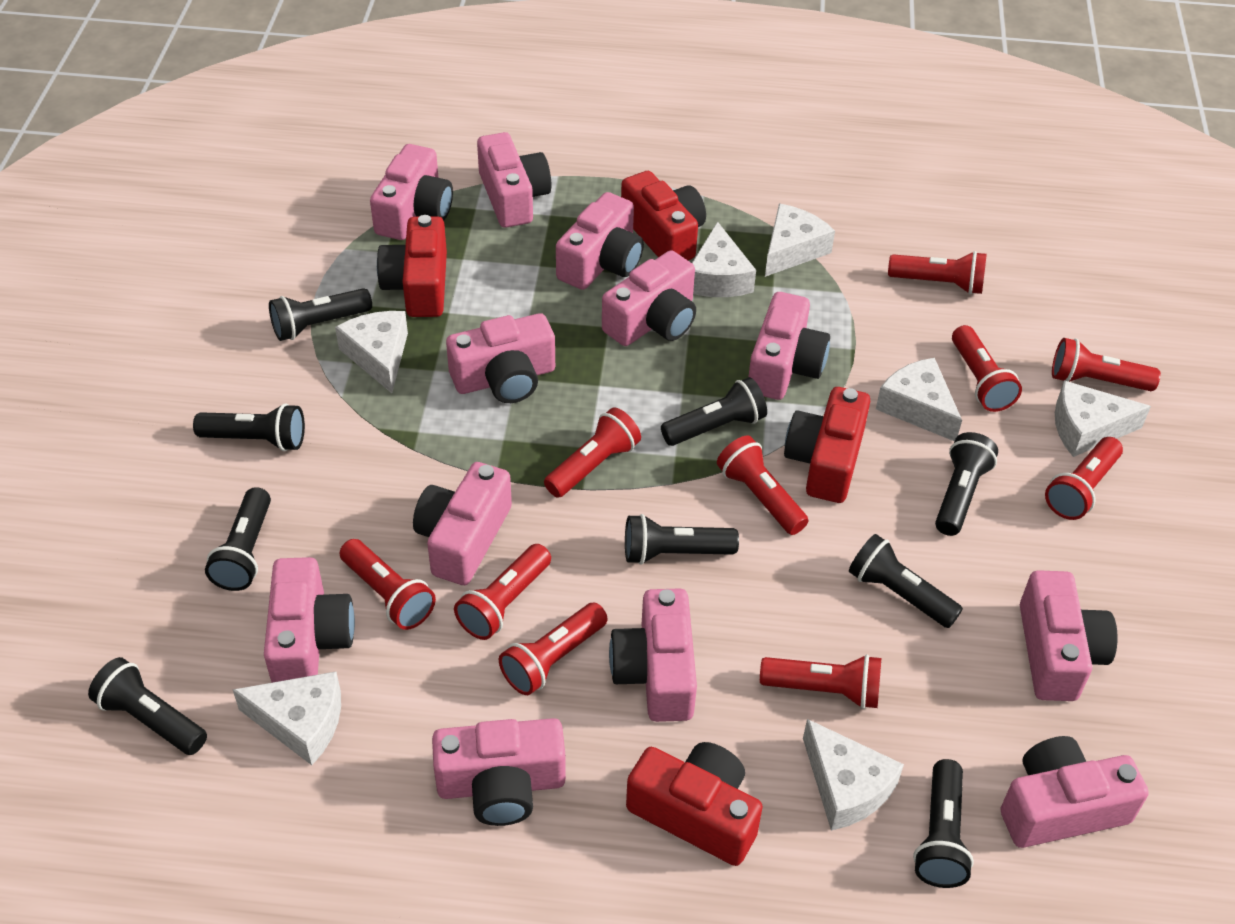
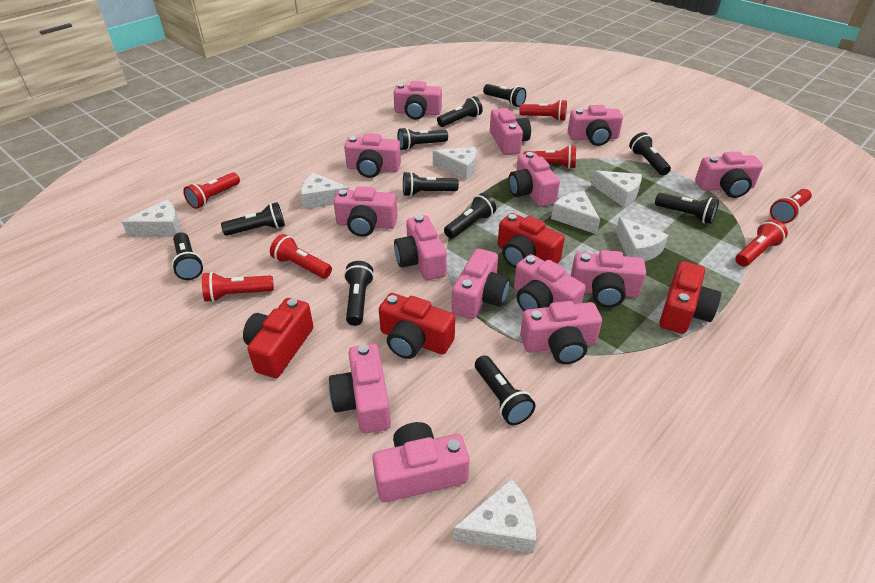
black flashlight: 9 -> 11
pink camera: 12 -> 14
red flashlight: 10 -> 7

